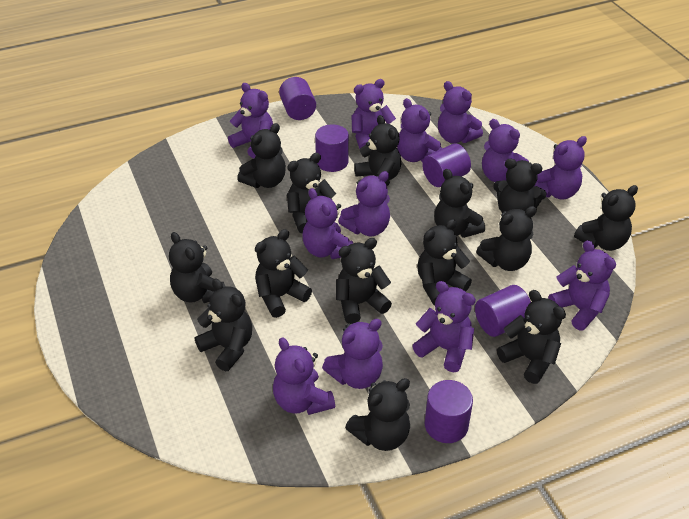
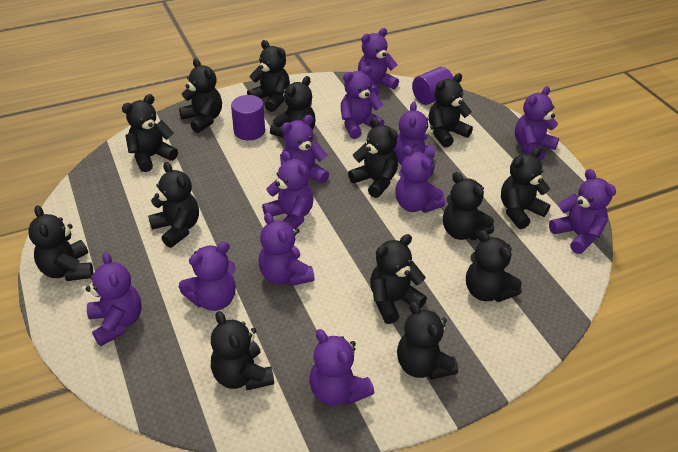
purple cylinder: 5 -> 2

